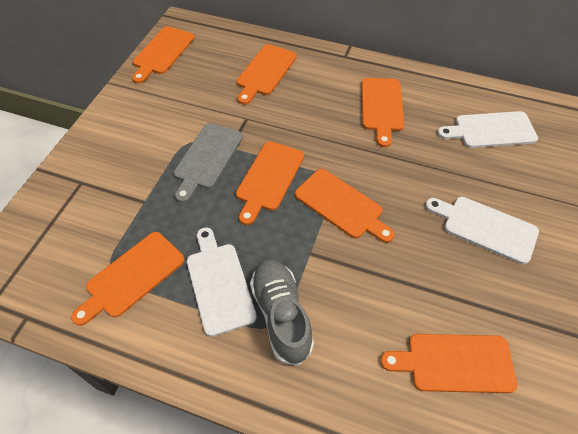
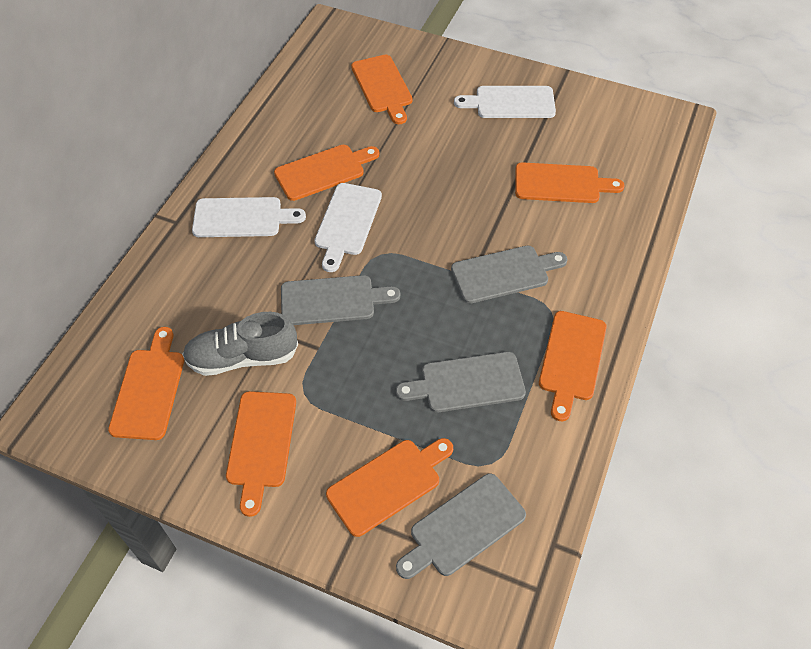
grey cutting board: 1 -> 4

